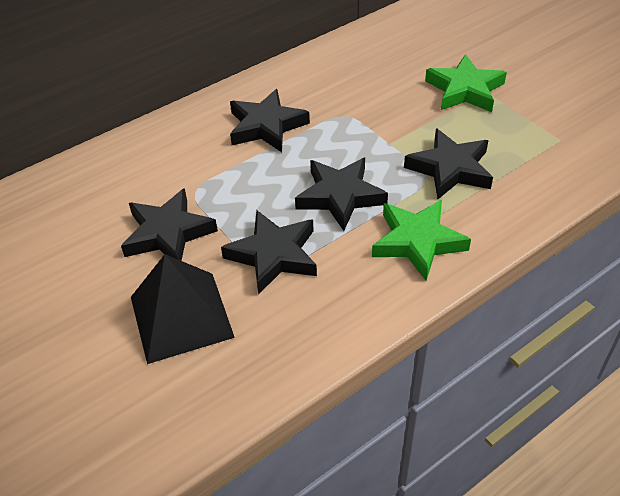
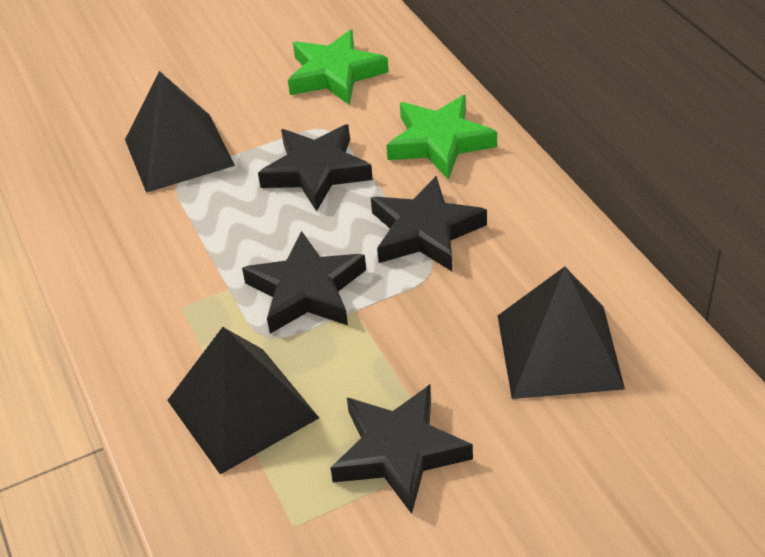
black pyramid: 1 -> 3
black star: 5 -> 4

